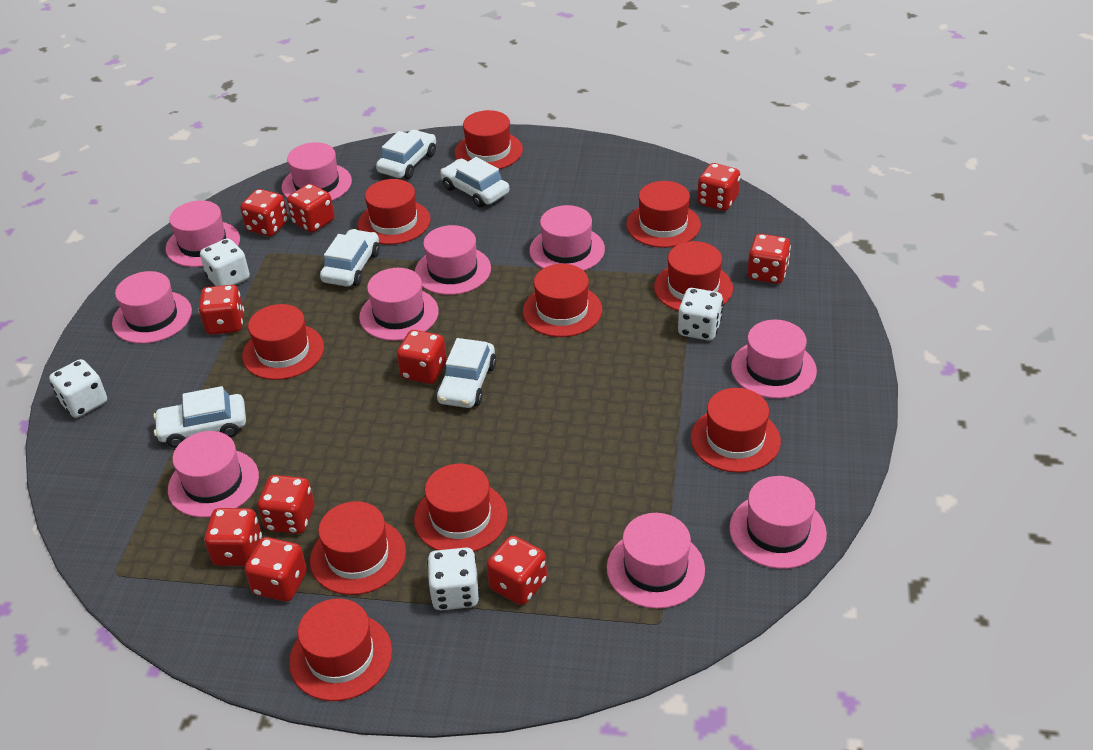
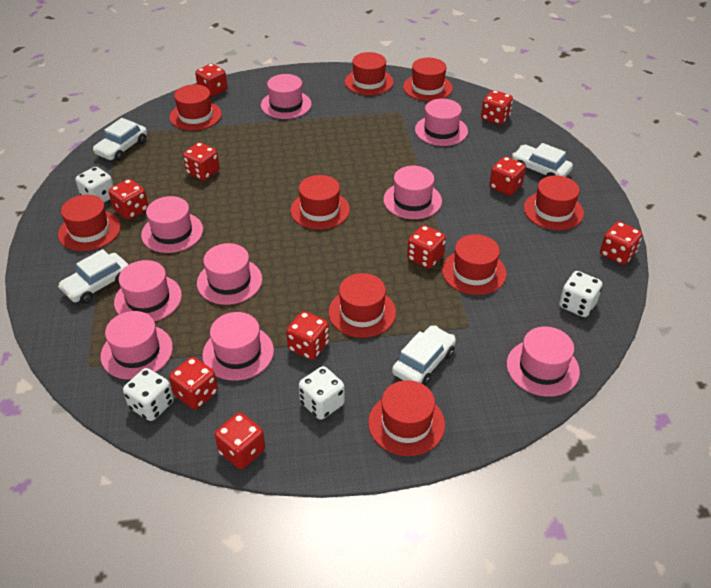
pink hat: 10 -> 9
red hat: 10 -> 9
white car: 5 -> 4

